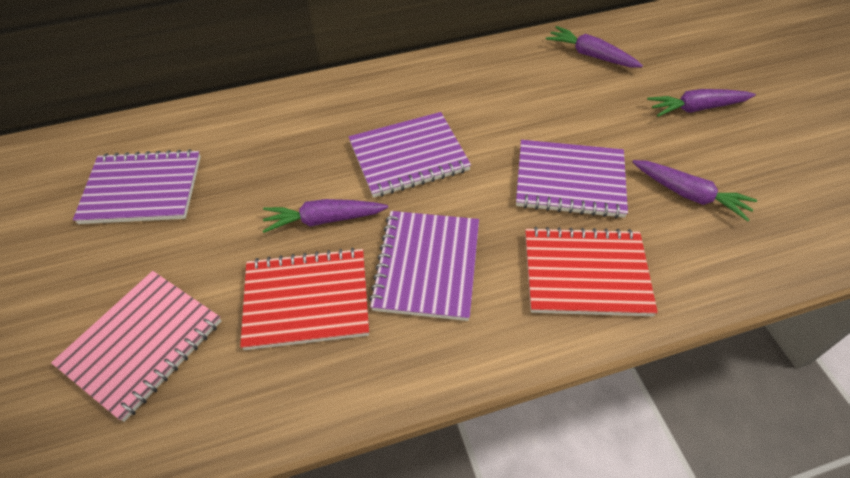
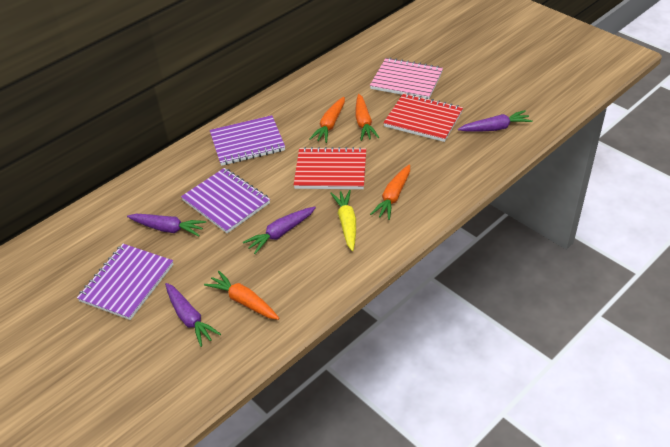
orange carrot: 0 -> 4
purple notebook: 4 -> 3
yellow carrot: 0 -> 1

